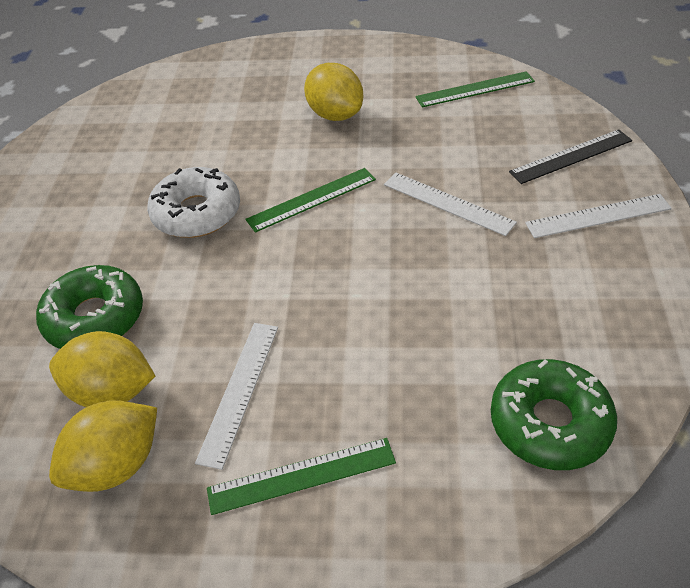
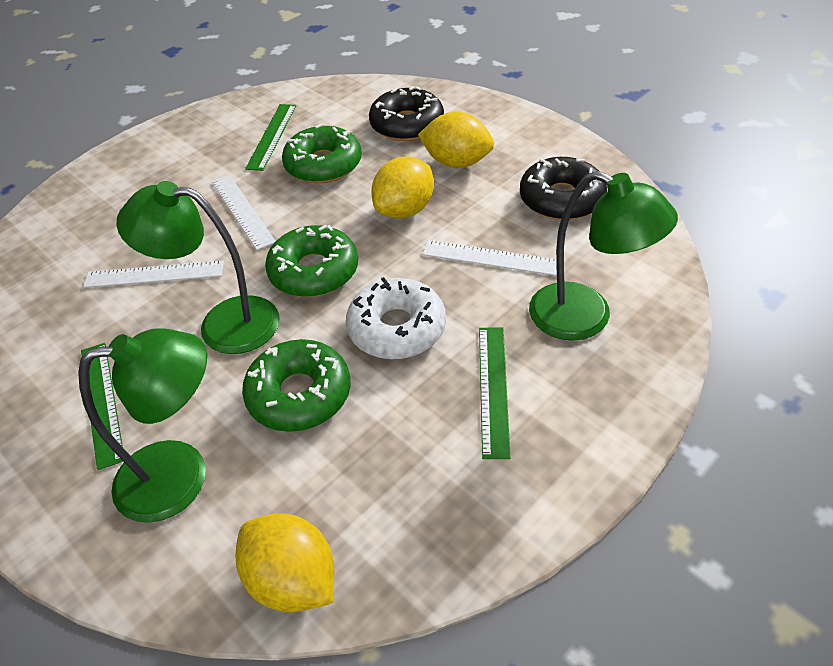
black donut: 0 -> 2
black ruler: 1 -> 0
green donut: 2 -> 3
green lamp: 0 -> 3

